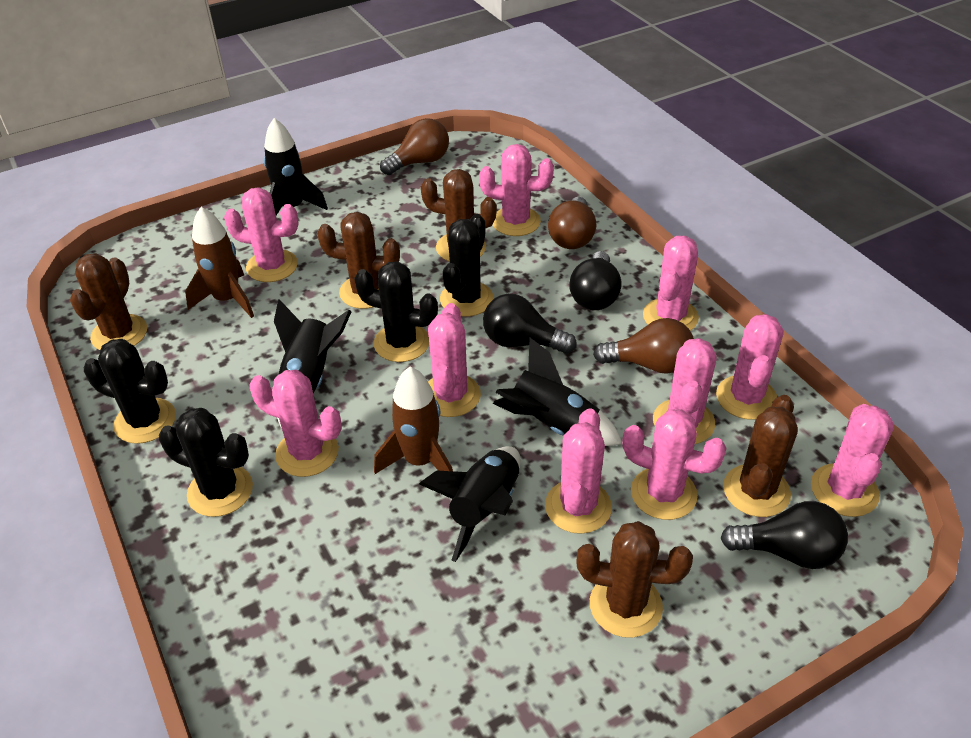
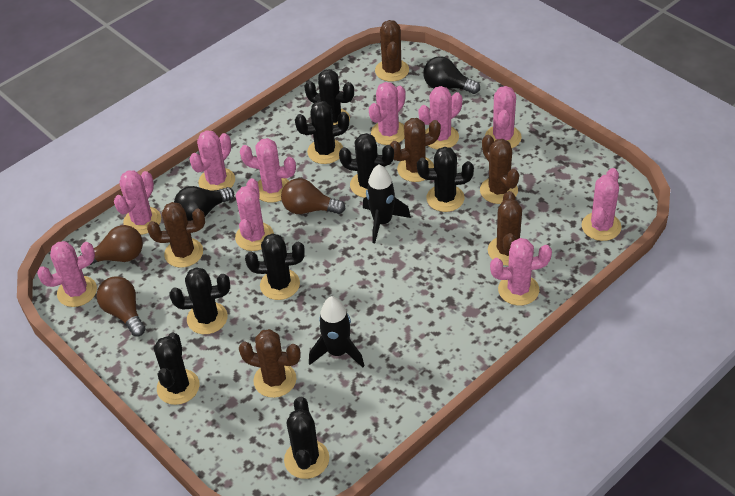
black cactus: 4 -> 8
black light bulb: 3 -> 2
black rocket: 4 -> 2
brown cactus: 5 -> 6
brown rocket: 2 -> 0

